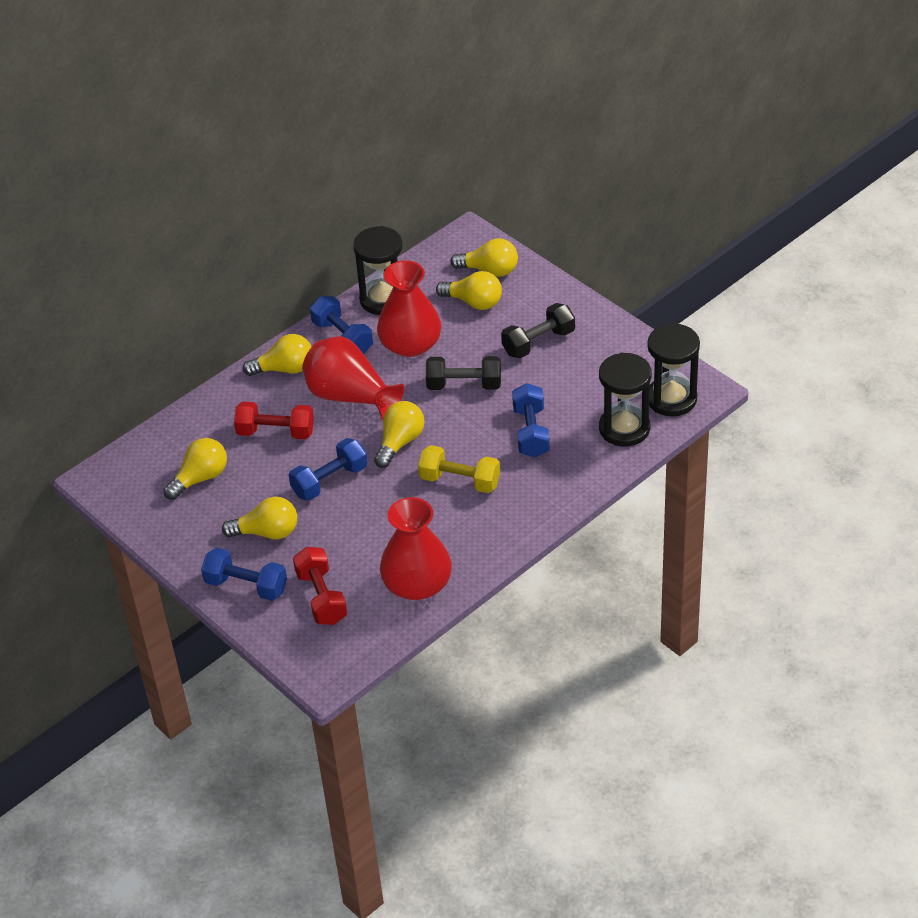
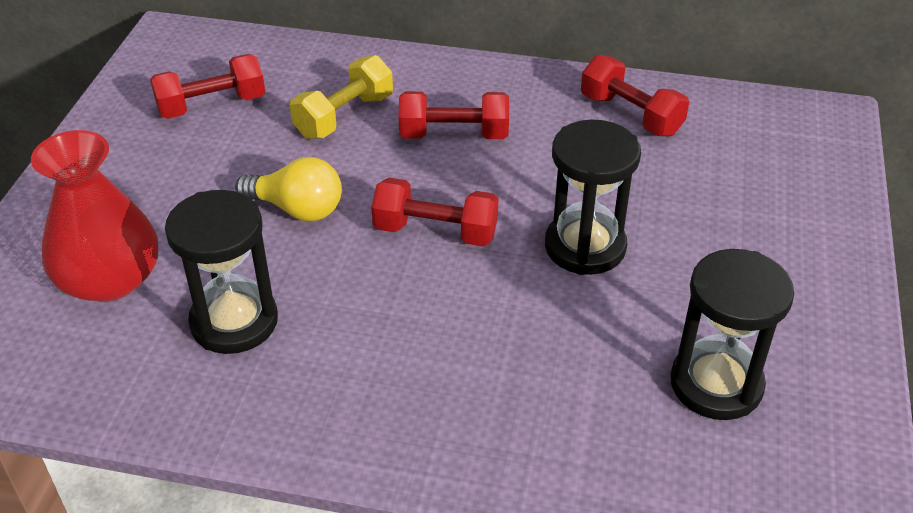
black dumbbell: 2 -> 0
blue dumbbell: 4 -> 0
red dumbbell: 2 -> 4
red vase: 3 -> 1
yellow light bulb: 6 -> 1

